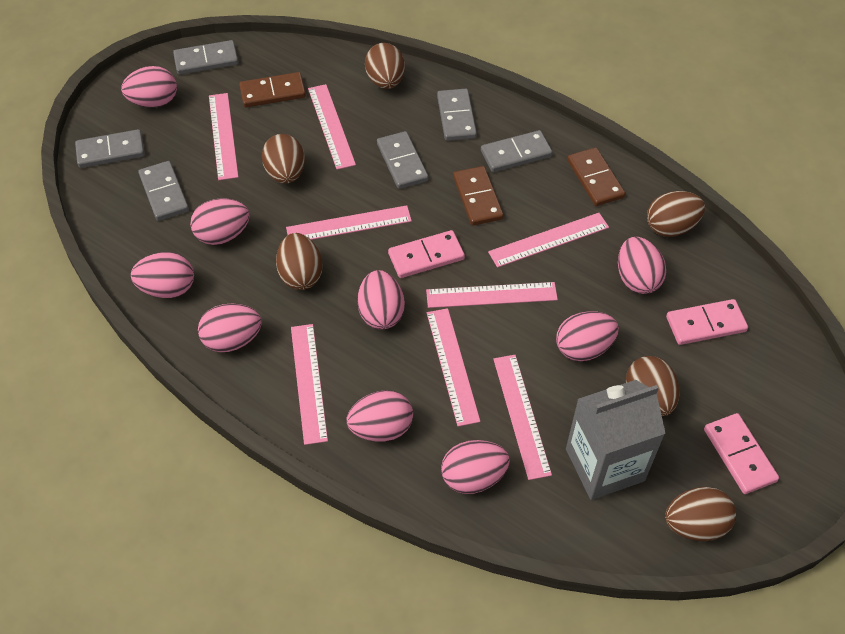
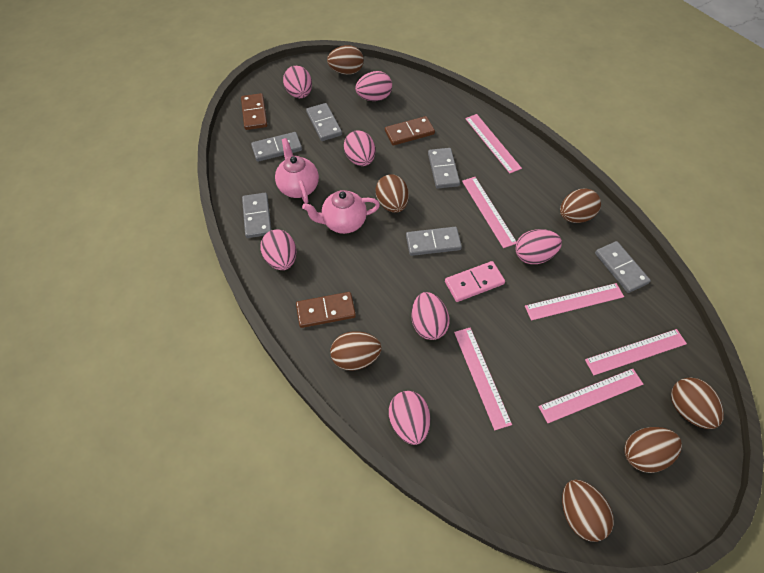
brown egg: 6 -> 7
grey carton: 1 -> 0
pink domino: 3 -> 1
pink egg: 9 -> 7
pink ruler: 8 -> 6
pink teapot: 0 -> 2

